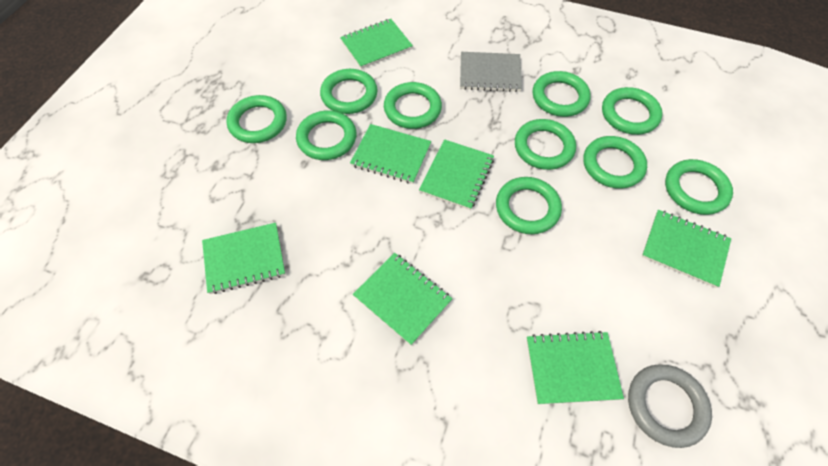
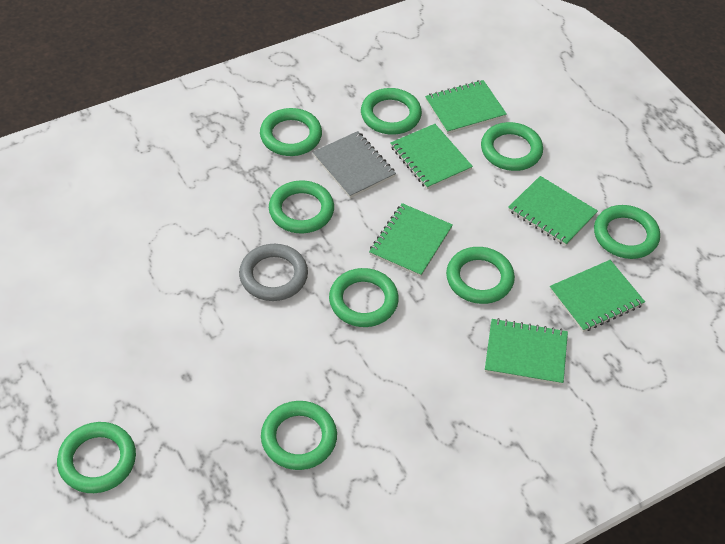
green notebook: 7 -> 6
green ring: 10 -> 9

